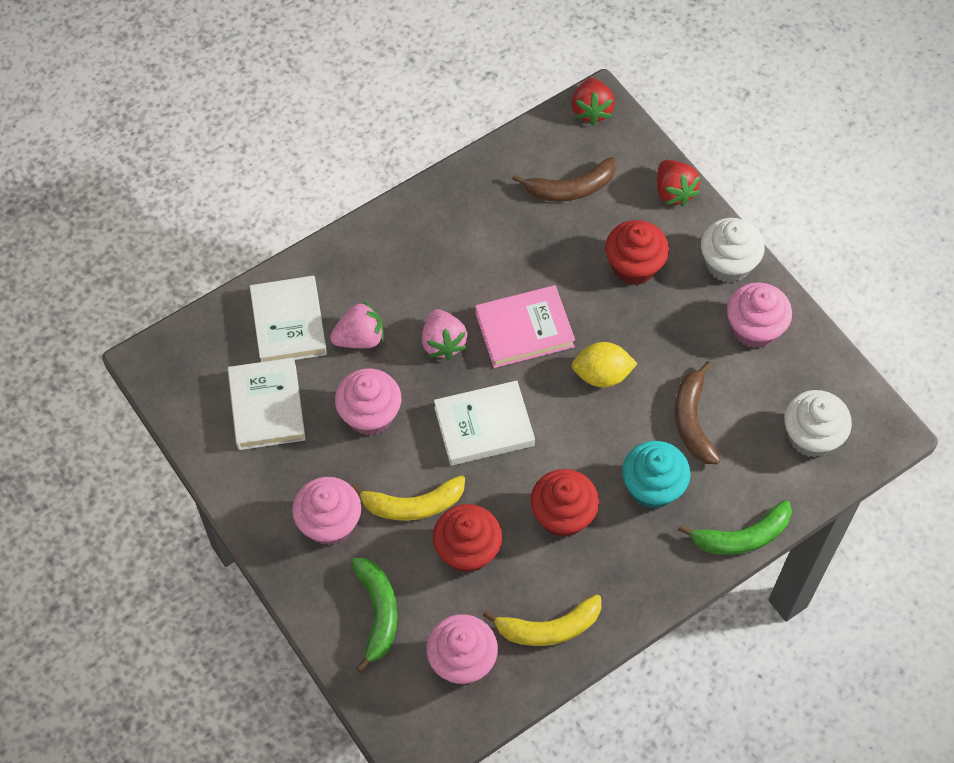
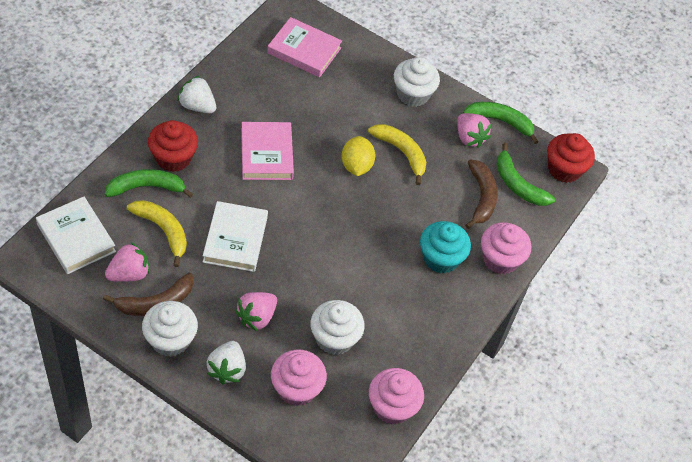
green banana: 2 -> 3
pink book: 1 -> 2
pink cupcake: 4 -> 3
pink strawberry: 2 -> 3
red cupcake: 3 -> 2
red strawberry: 2 -> 0
white book: 3 -> 2
white cupcake: 2 -> 3
white strawberry: 0 -> 2

